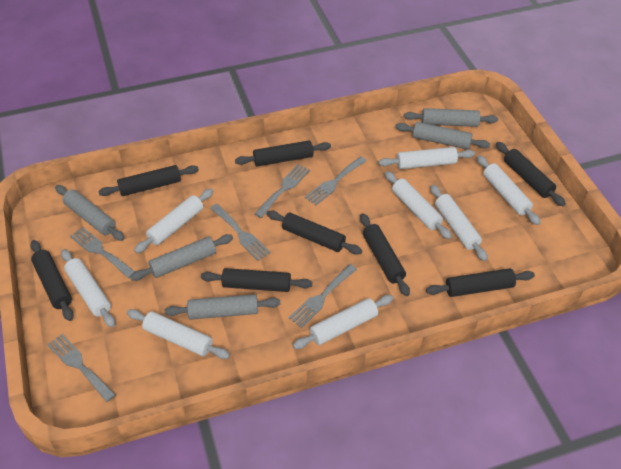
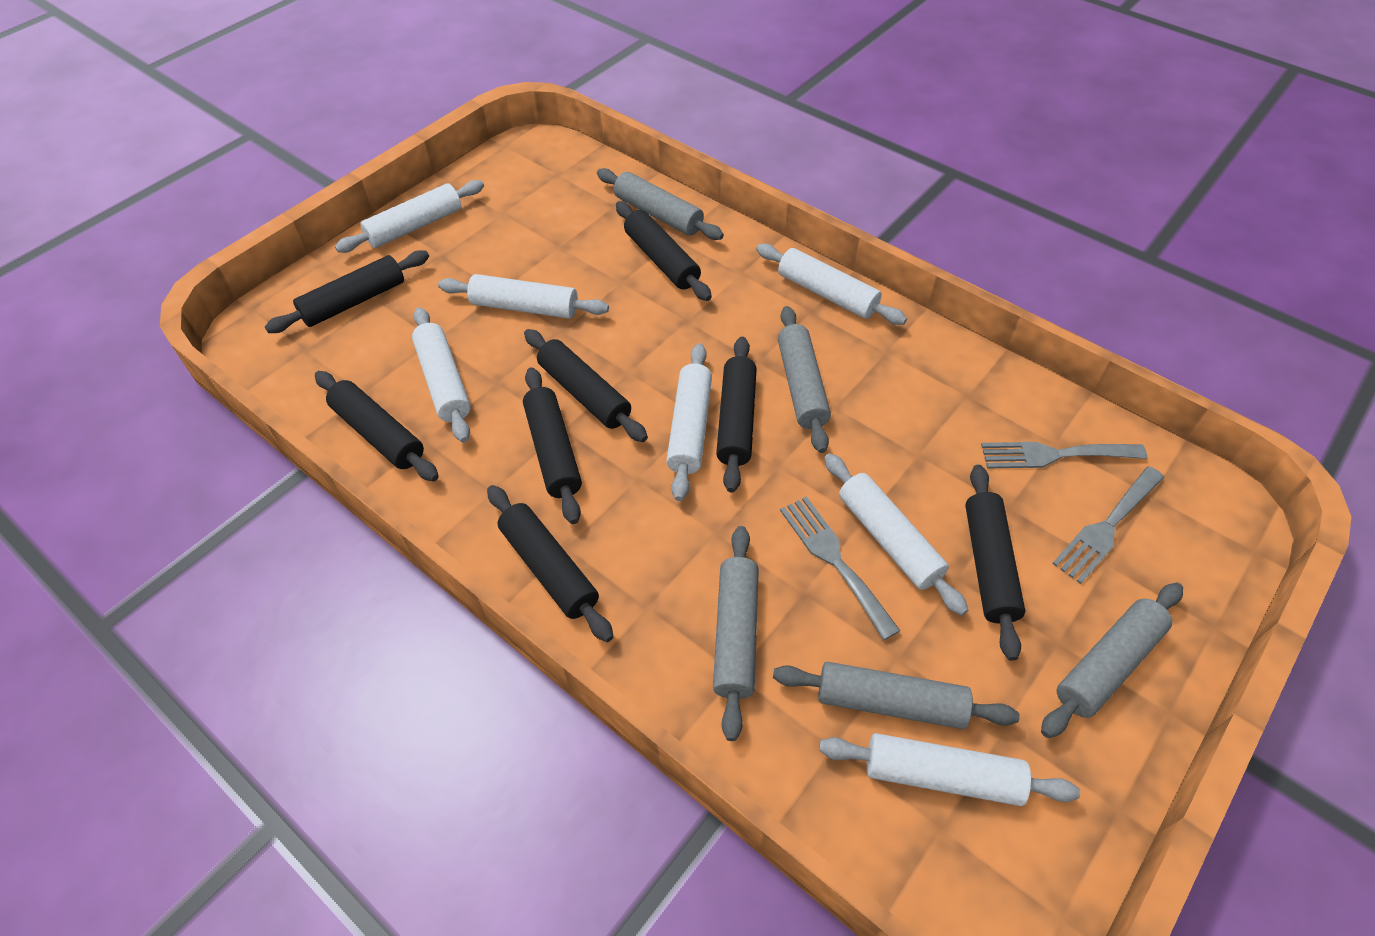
grey fork: 6 -> 3
white rolling pin: 8 -> 7

